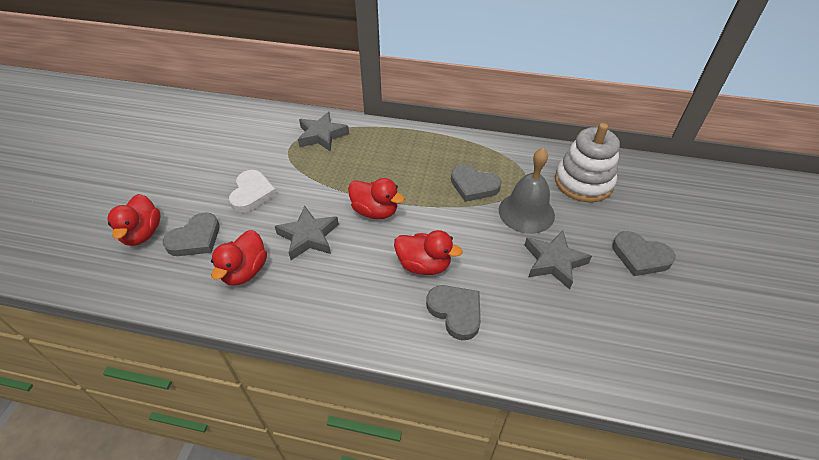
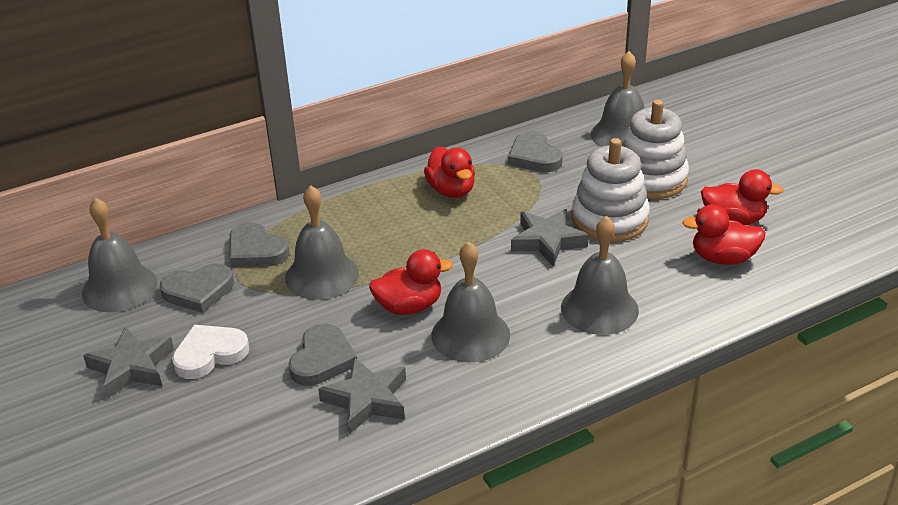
grey bell: 1 -> 5
white stacking toy: 1 -> 2

